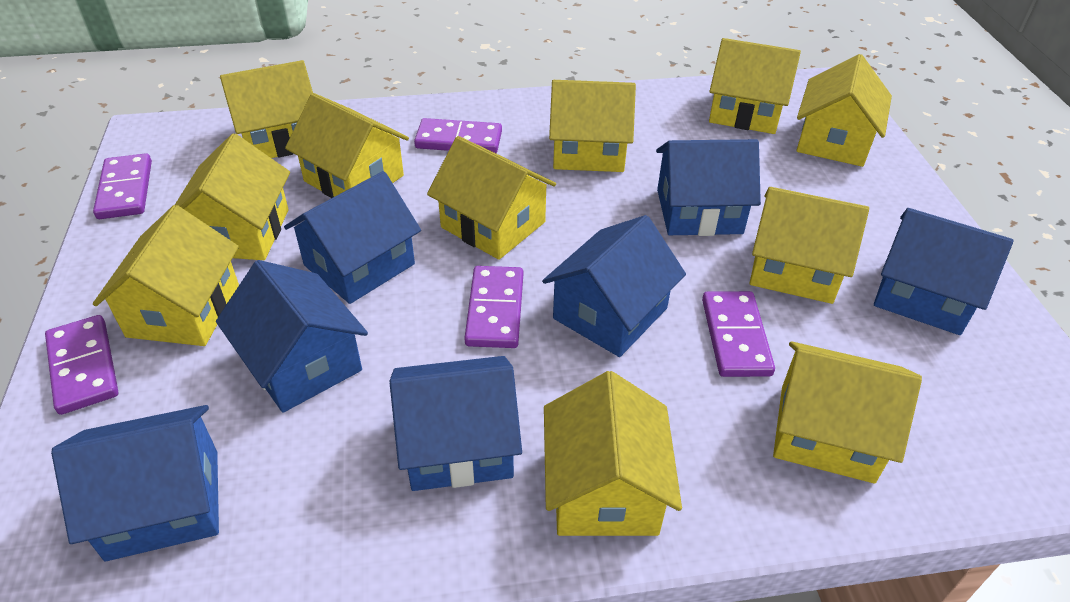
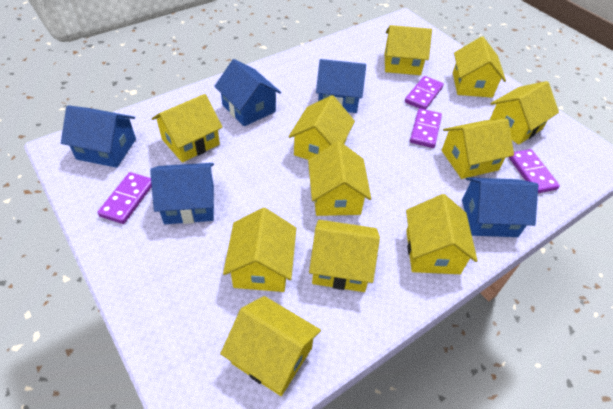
blue house: 7 -> 5
purple domino: 5 -> 4

